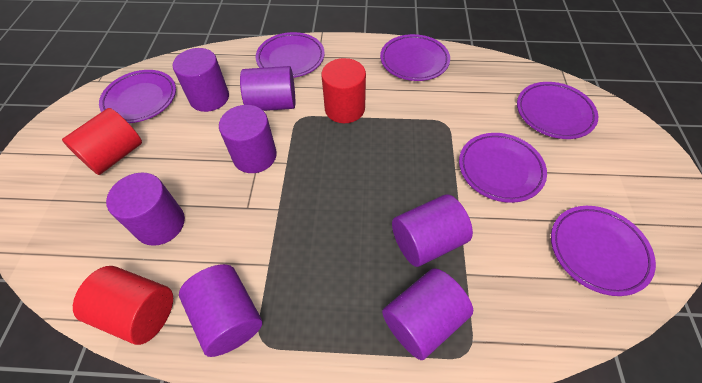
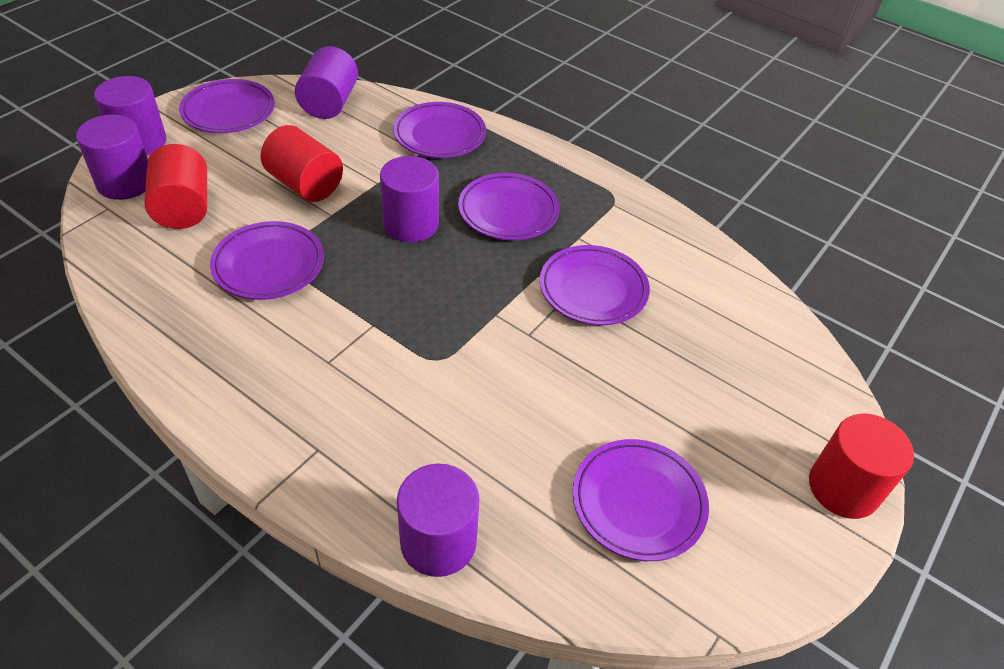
purple cylinder: 7 -> 5

